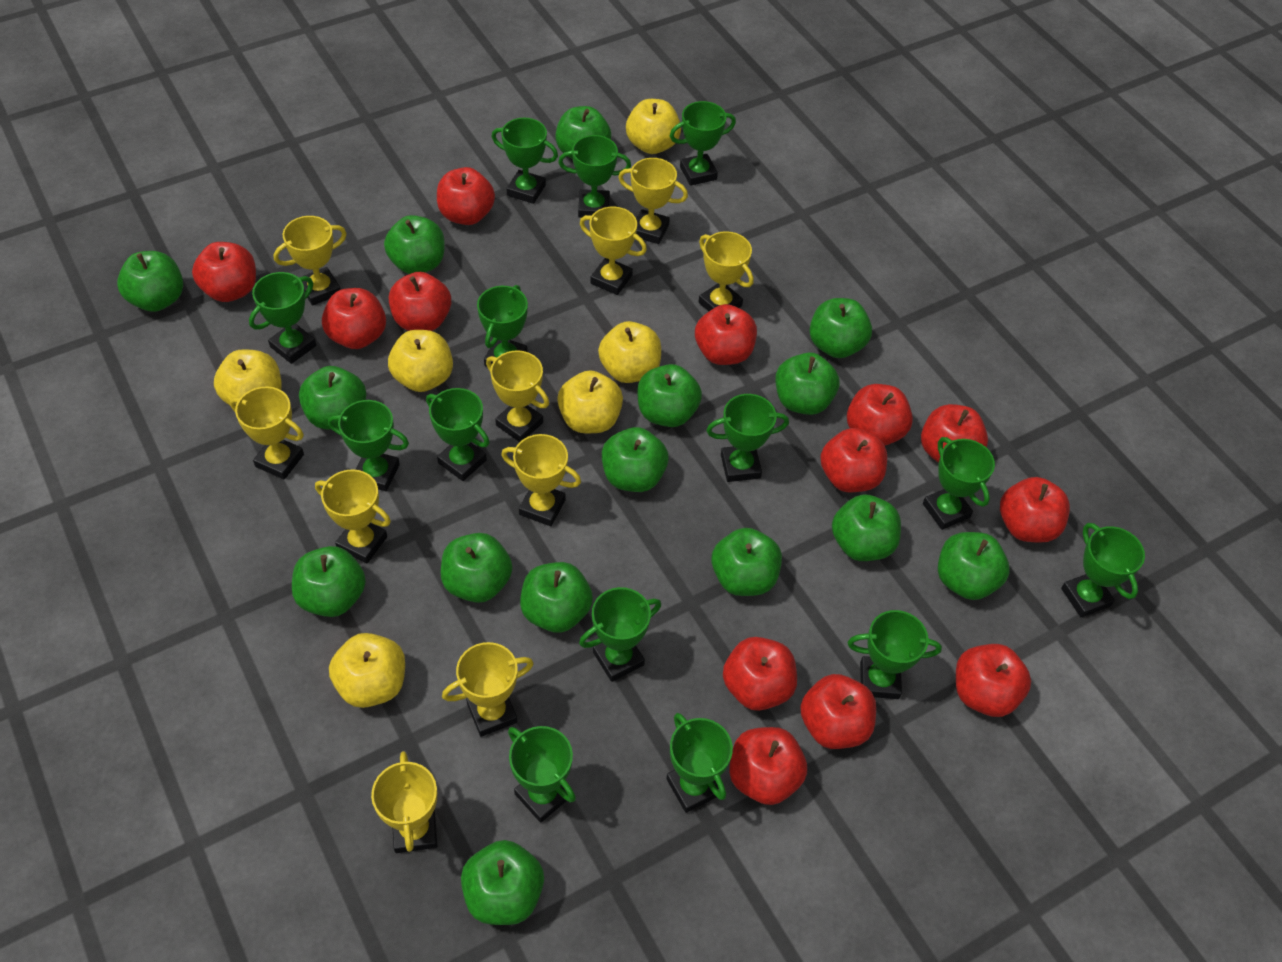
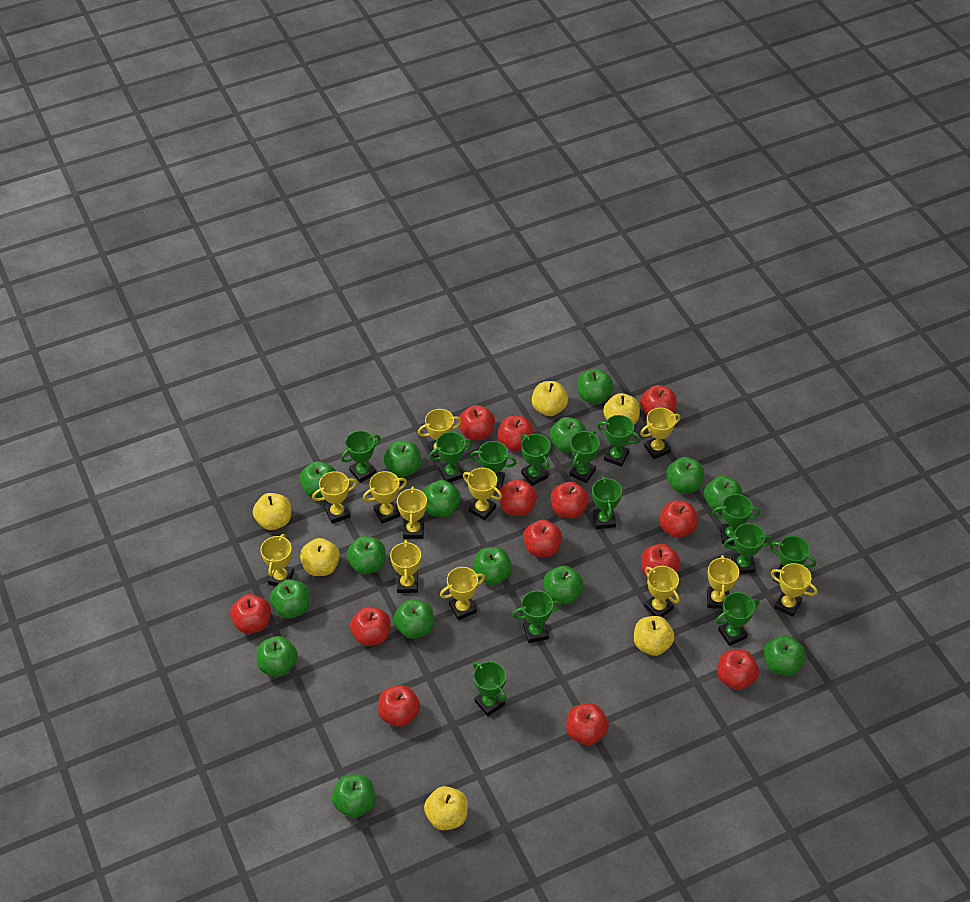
green trophy: 14 -> 13
yellow trophy: 10 -> 12

